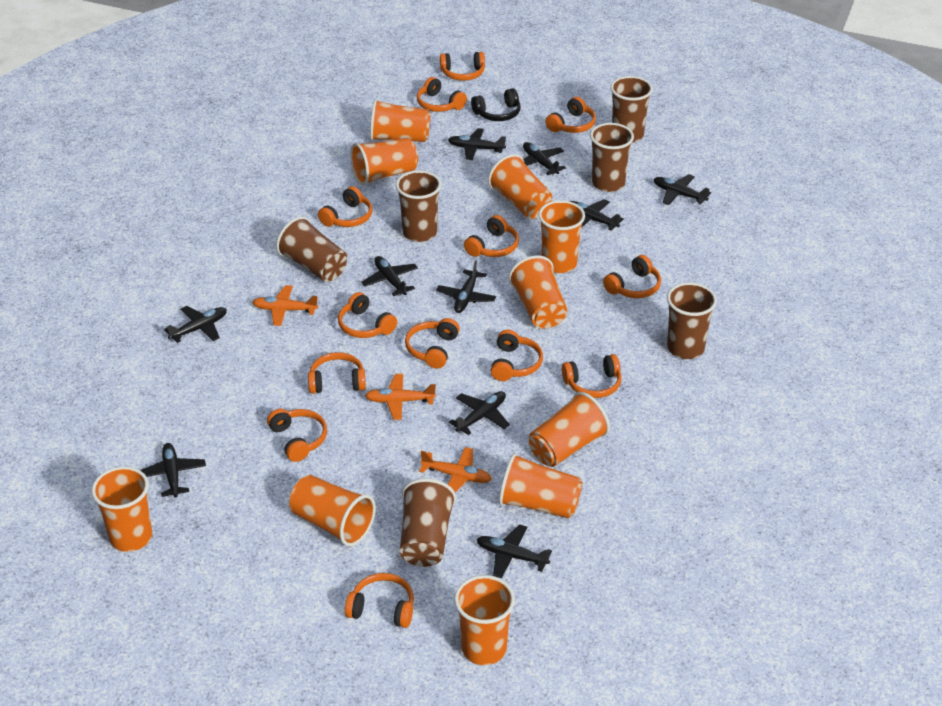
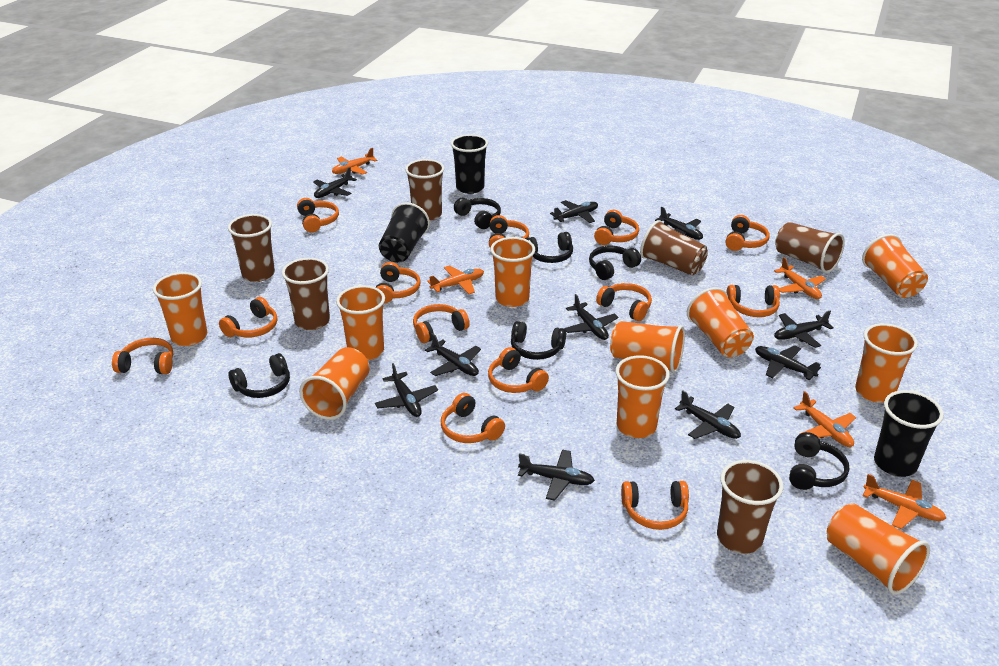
black cup: 0 -> 3
black headphones: 1 -> 6
orange plane: 3 -> 5

